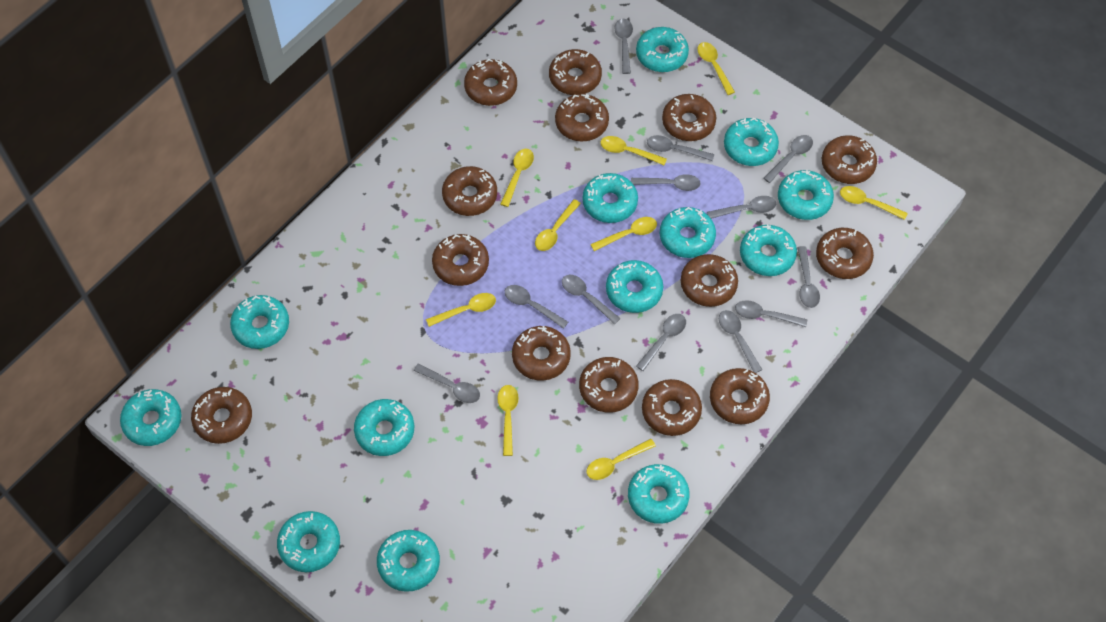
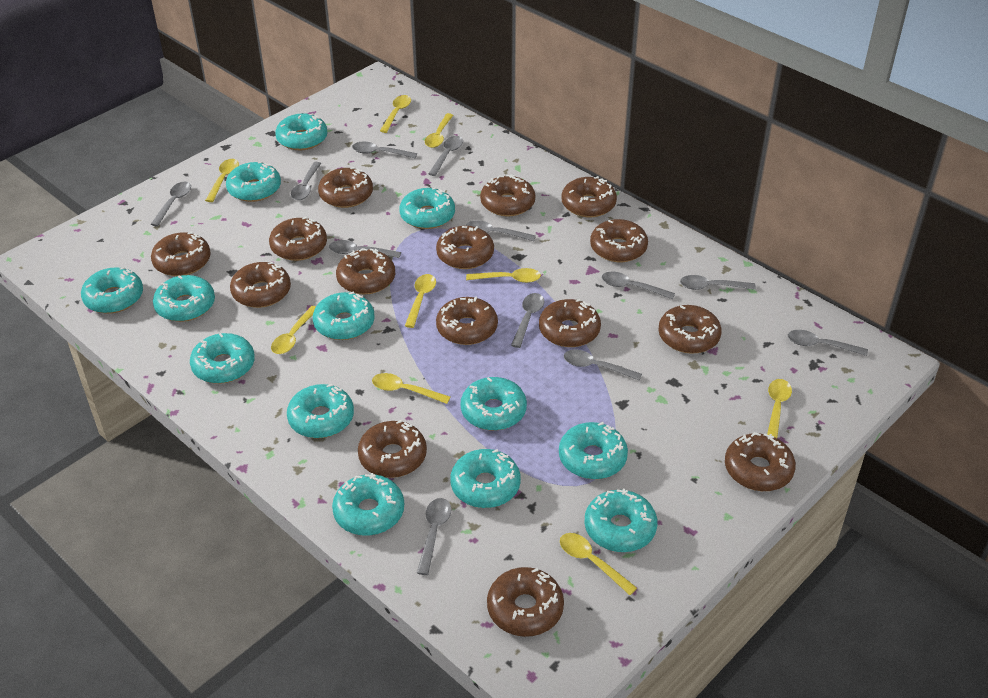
brown donut: 14 -> 15

